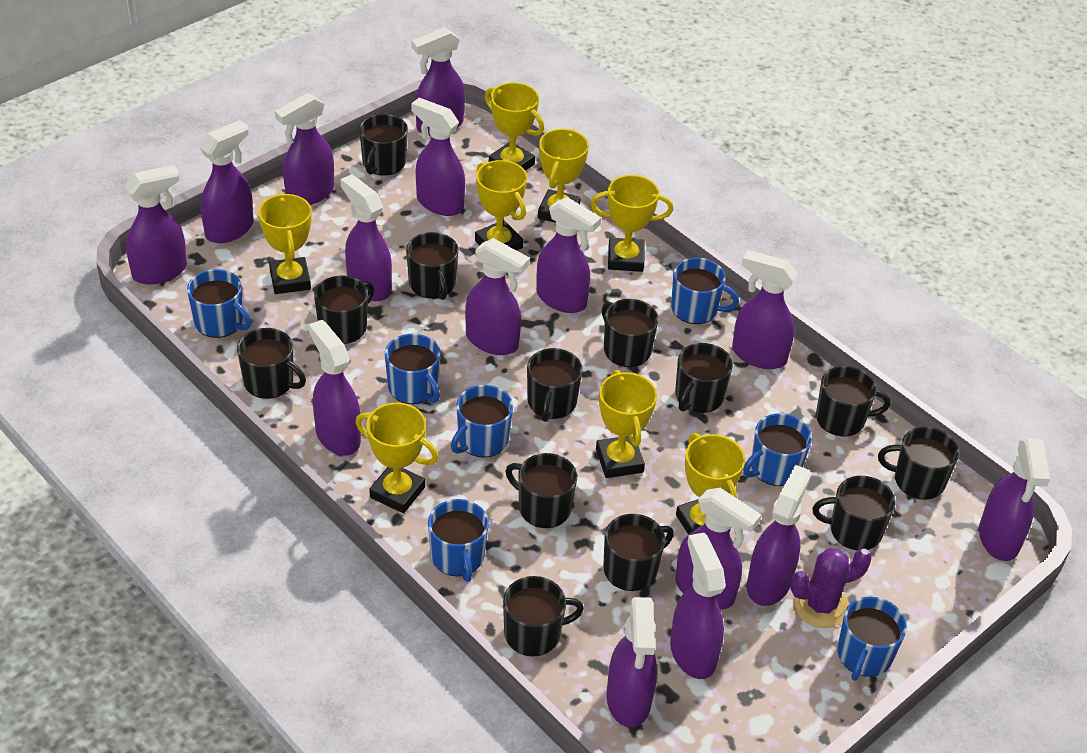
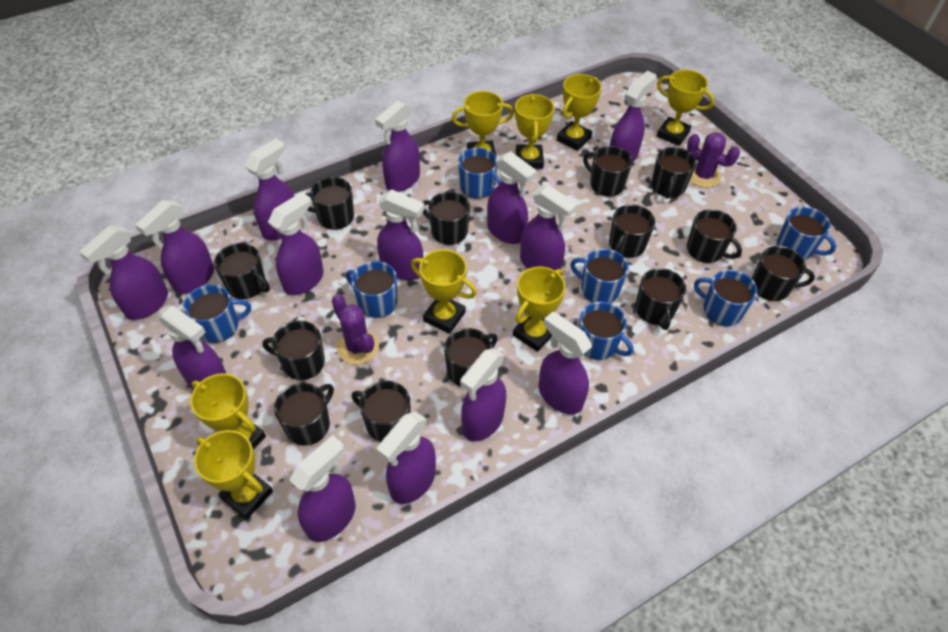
purple cactus: 1 -> 2
purple spray bottle: 15 -> 14

